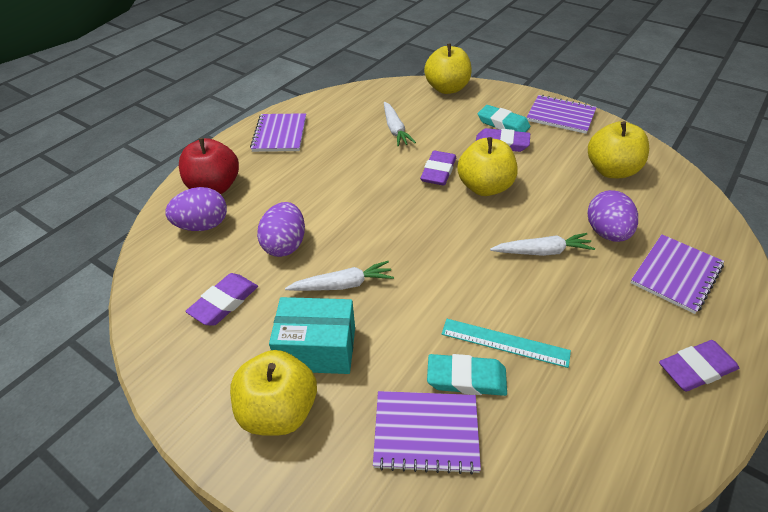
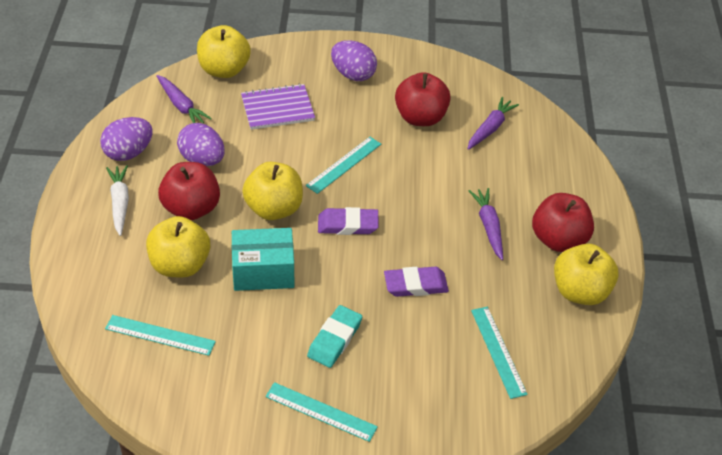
purple carrot: 0 -> 3
purple eraser: 4 -> 2
purple notebook: 4 -> 1
red apple: 1 -> 3
turquoise eraser: 2 -> 1
turquoise ruler: 1 -> 4
white carrot: 3 -> 1

